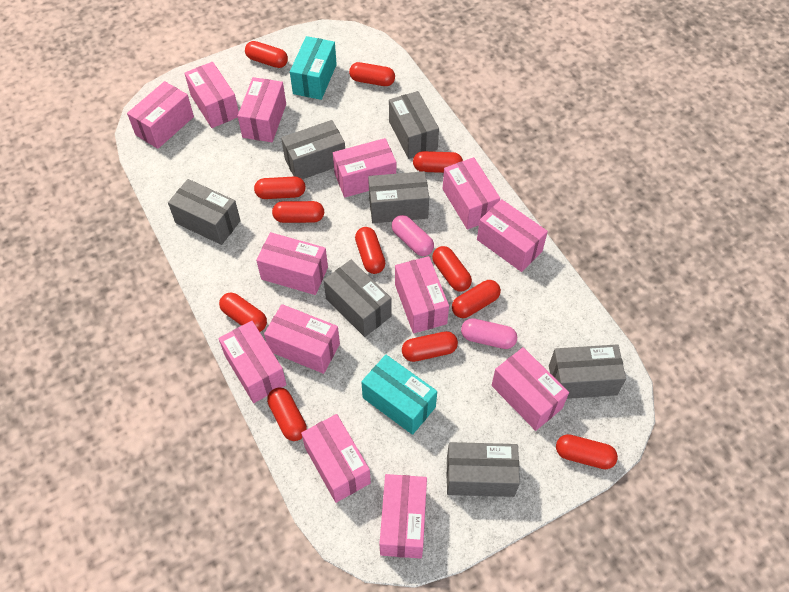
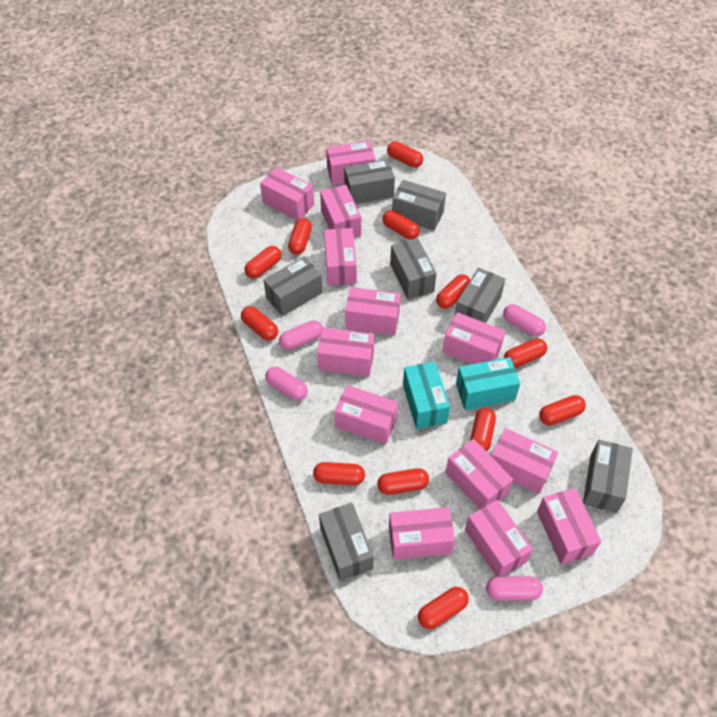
pink capsule: 2 -> 4

